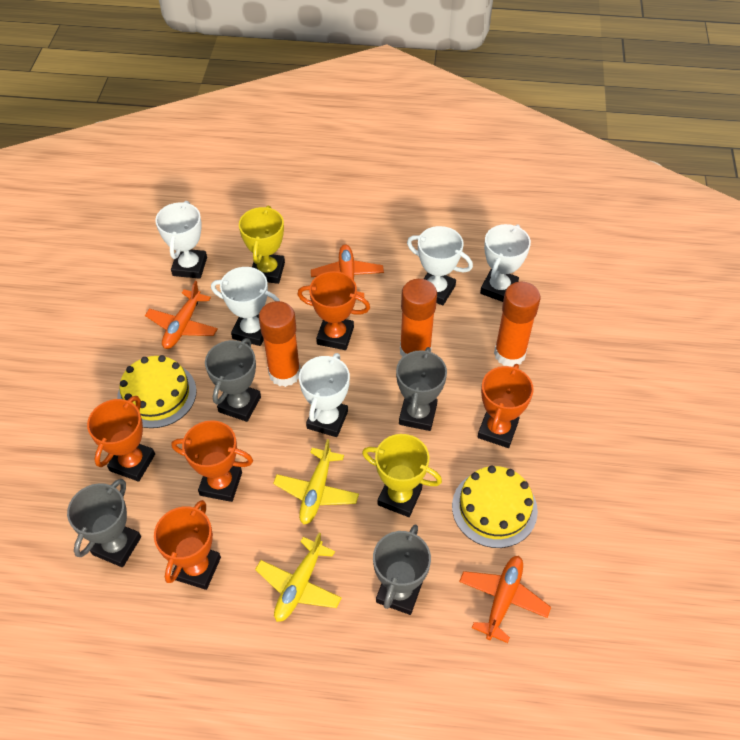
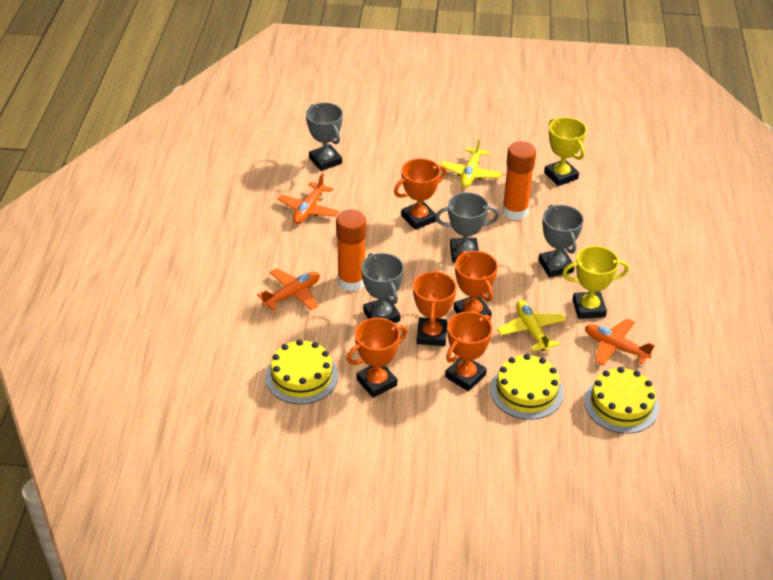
orange glue stick: 3 -> 2
white trophy: 5 -> 0
yellow cake: 2 -> 3

